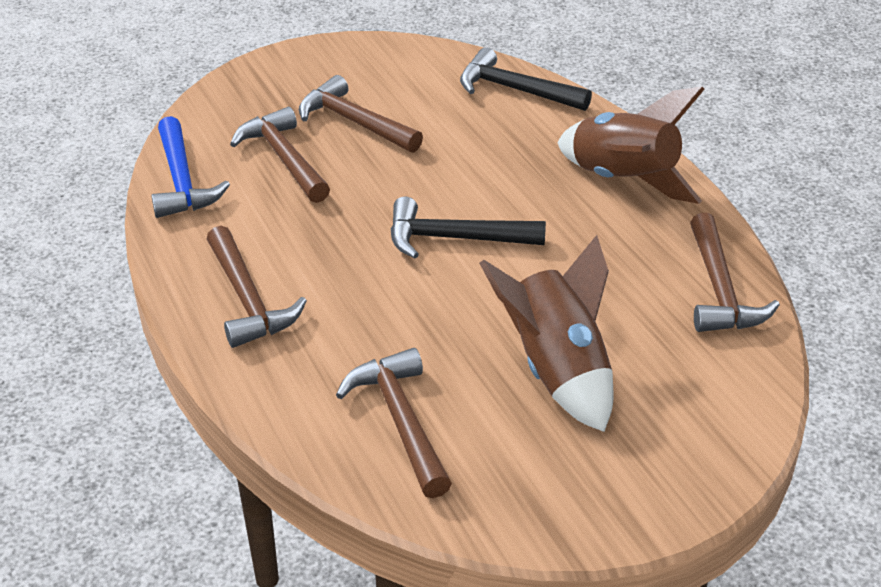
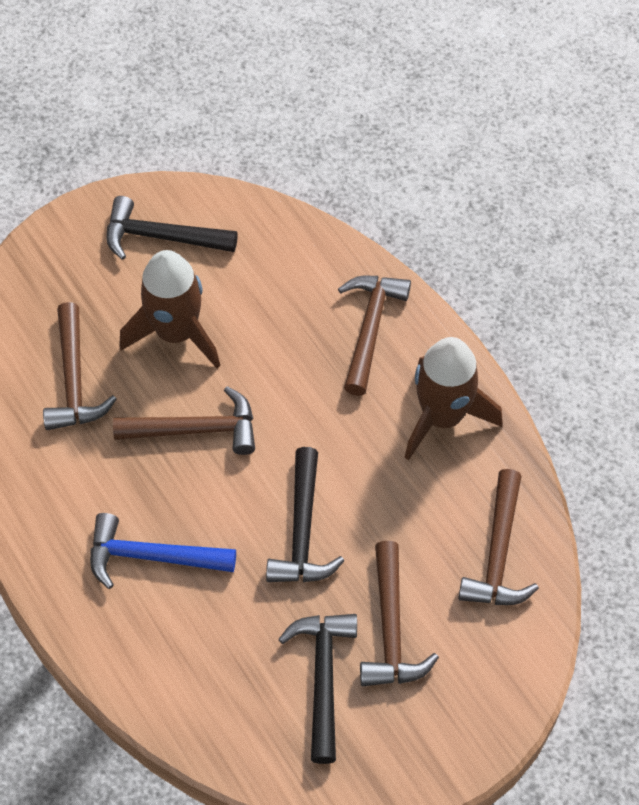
black hammer: 2 -> 3

